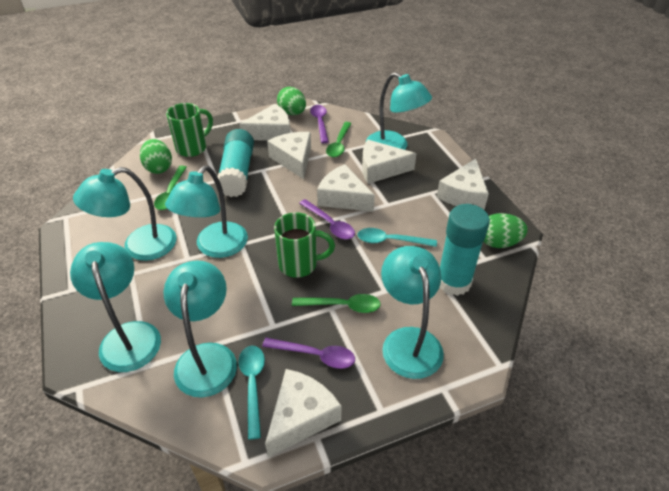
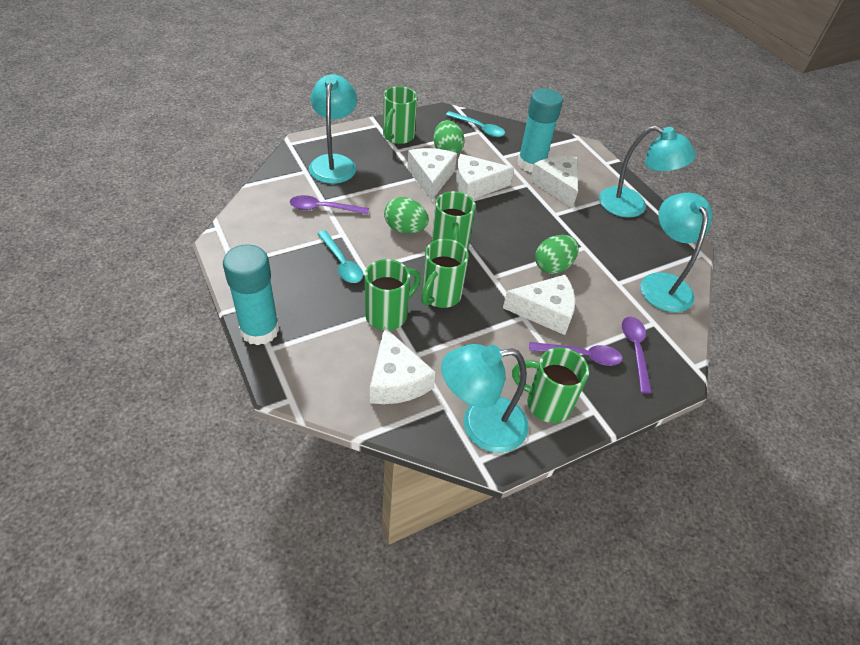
green mug: 2 -> 5
green spoon: 3 -> 0
turquoise lamp: 6 -> 4
white cheese: 6 -> 5

